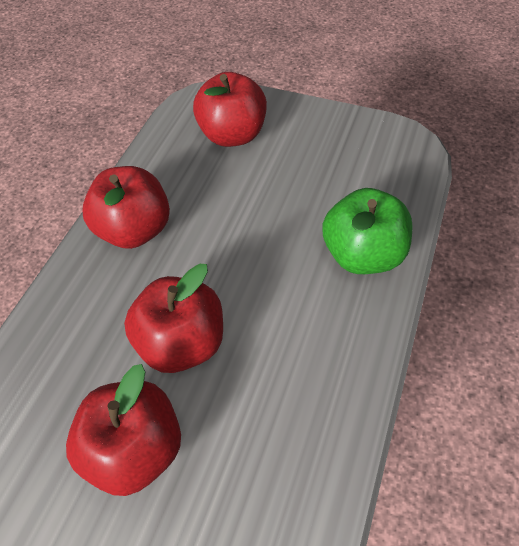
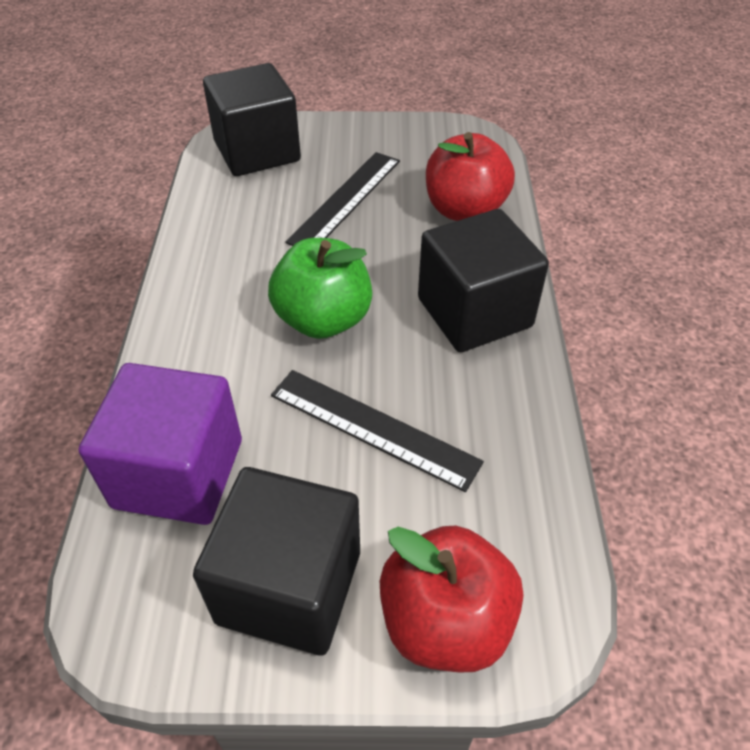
black cube: 0 -> 3
black ruler: 0 -> 2
purple cube: 0 -> 1
red apple: 4 -> 2

